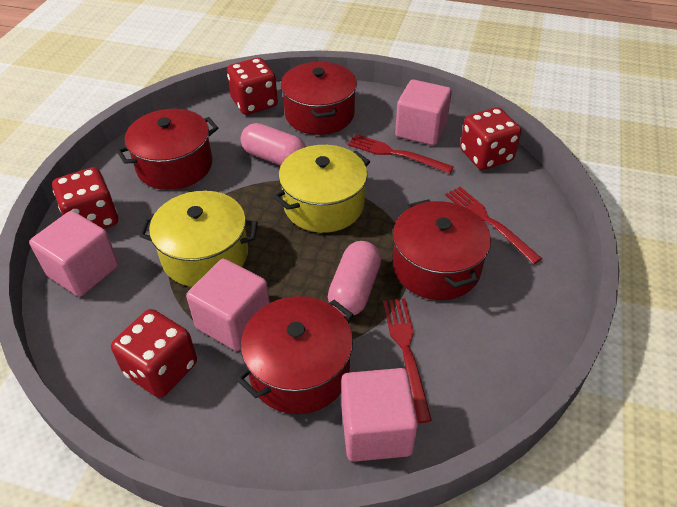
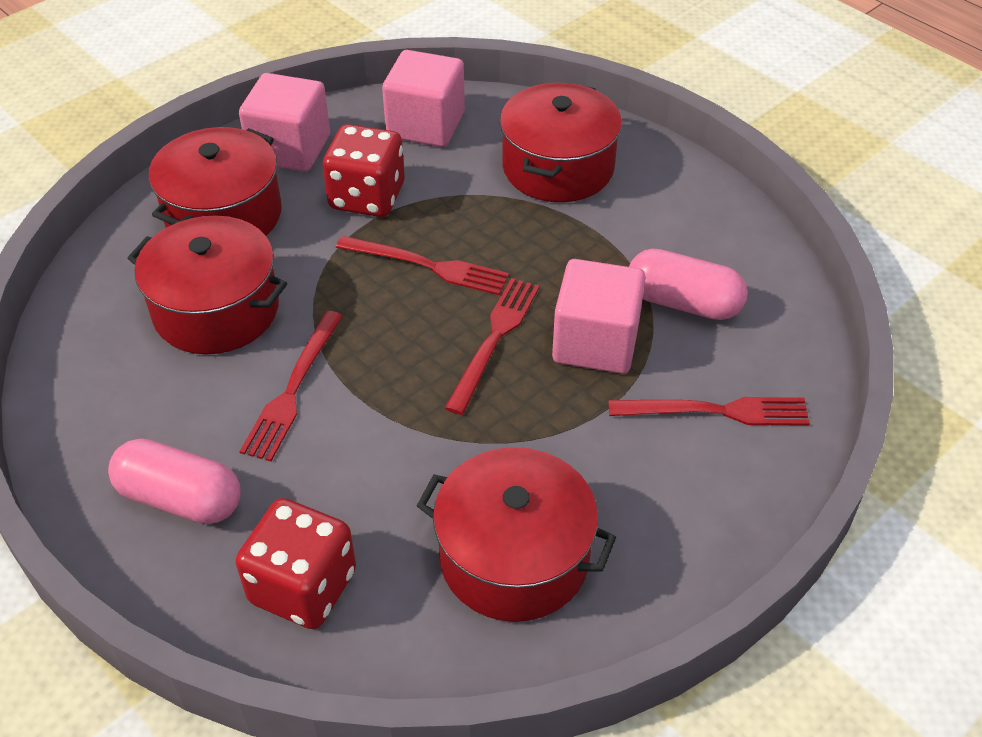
pink cube: 4 -> 3
red dice: 4 -> 2
red fork: 3 -> 4
yellow pot: 2 -> 0

